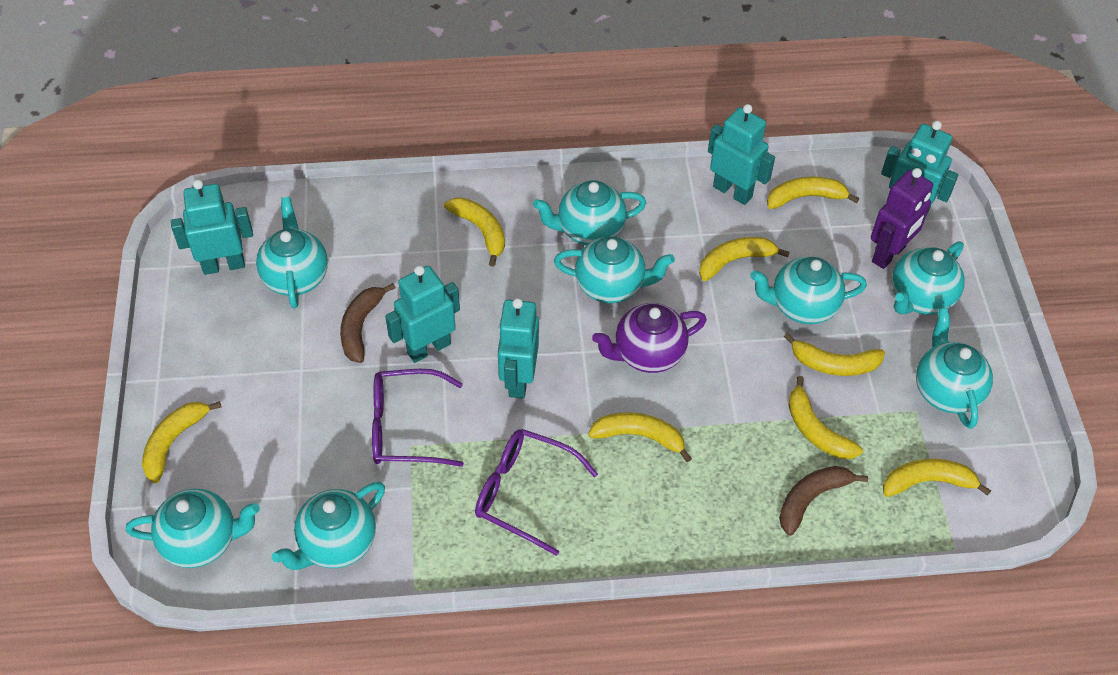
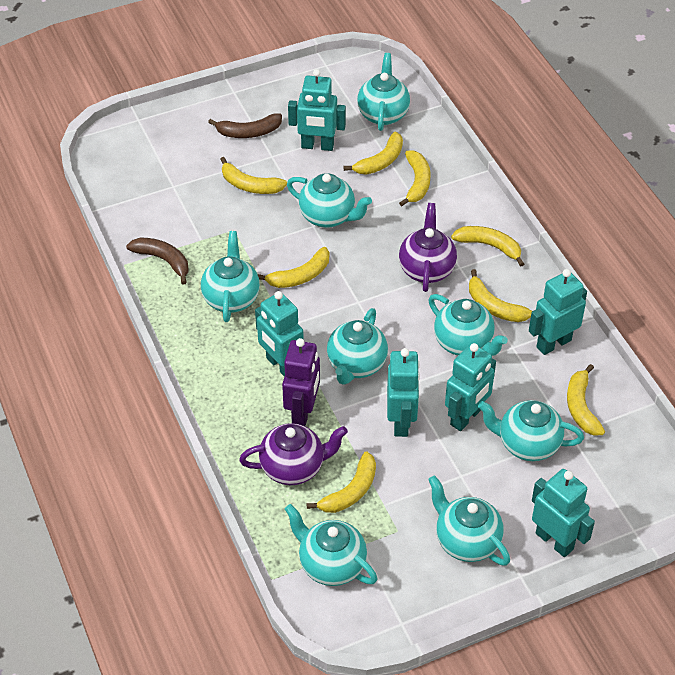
purple glasses: 2 -> 0
purple teapot: 1 -> 2
turquoise robot: 5 -> 6

